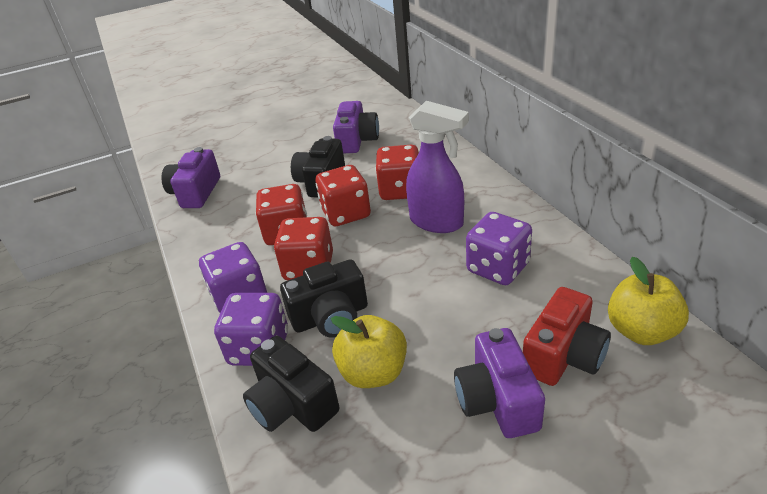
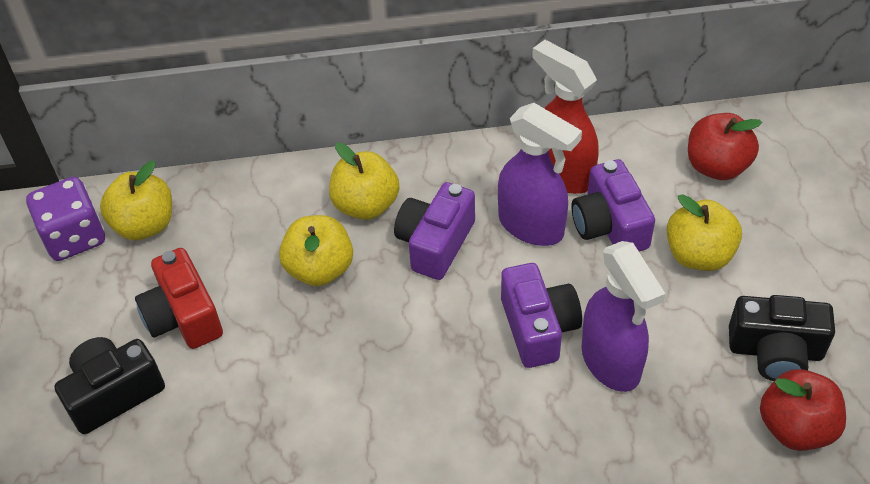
black camera: 3 -> 2
purple dice: 3 -> 1
purple spray bottle: 1 -> 2
red apple: 0 -> 2
red dice: 4 -> 0
red spray bottle: 0 -> 1
yellow apple: 2 -> 4

